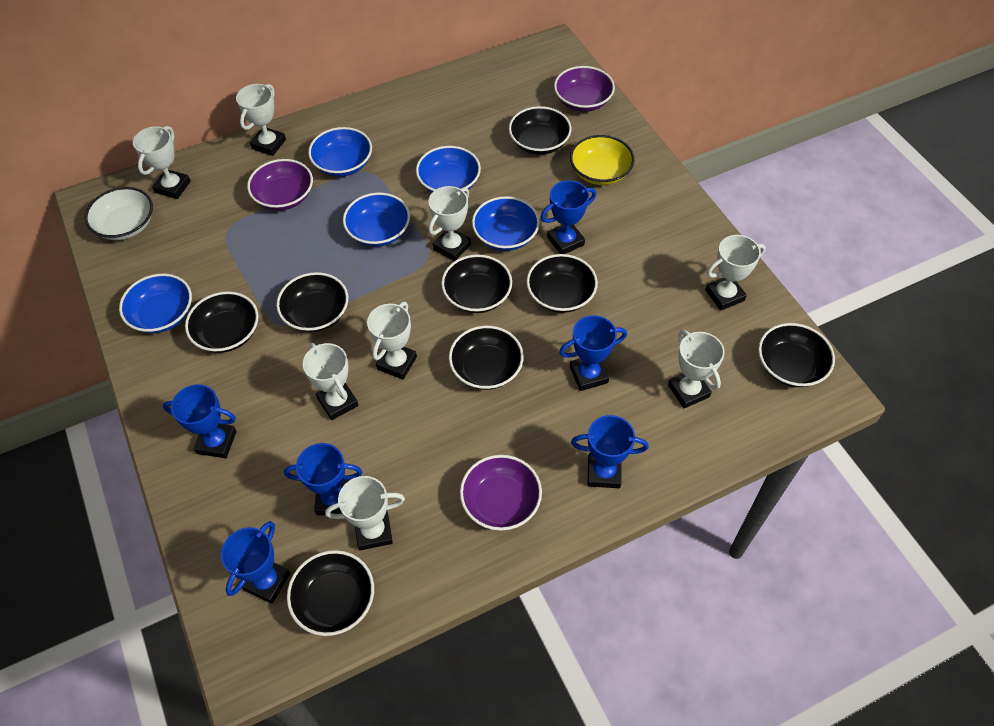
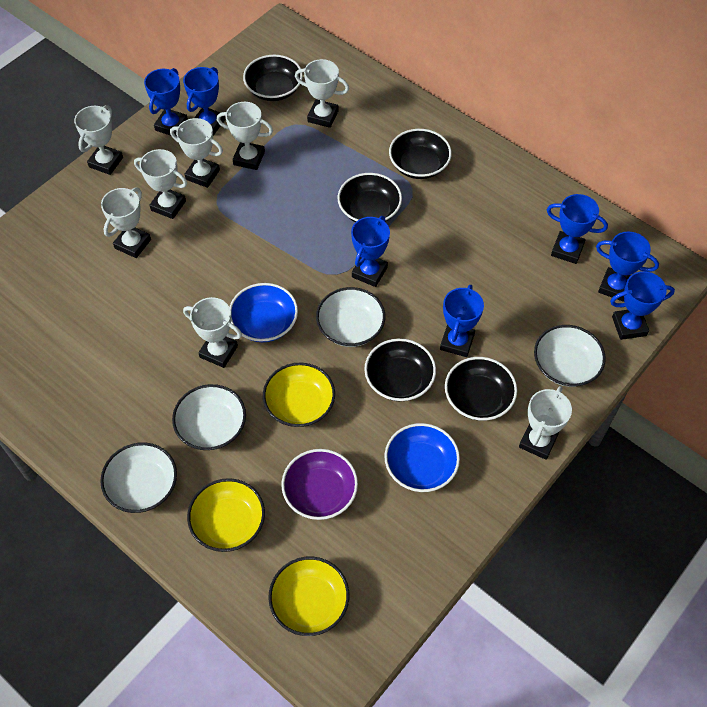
black bowl: 8 -> 5
blue bowl: 5 -> 2
blue trophy: 6 -> 7
purple bowl: 3 -> 1
white bowl: 1 -> 4
yellow bowl: 1 -> 3

